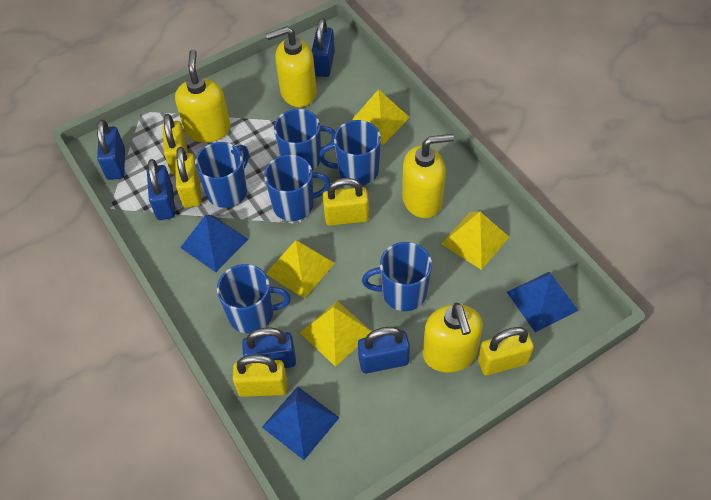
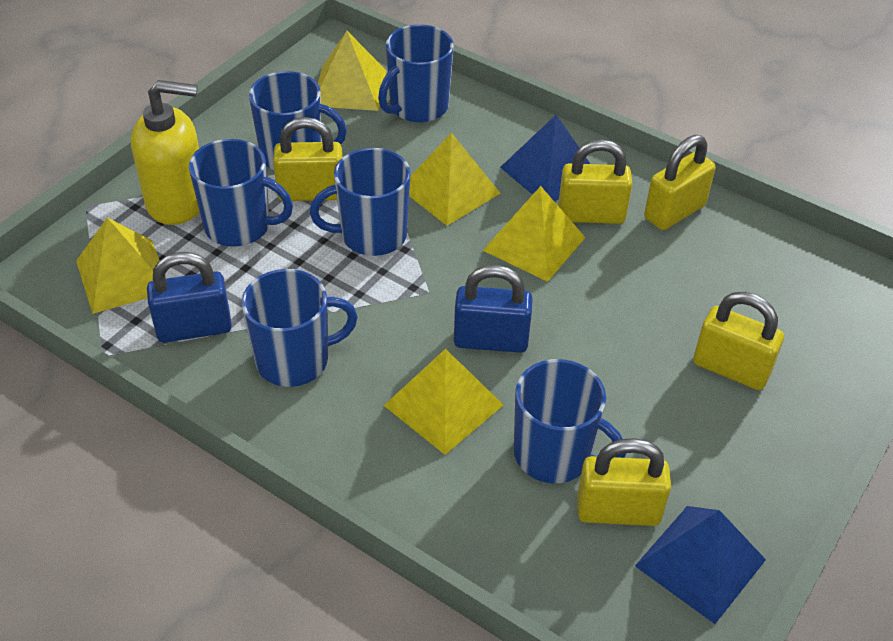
blue padlock: 5 -> 2
blue pyramid: 3 -> 2
yellow pyramid: 4 -> 5
yellow soap dispenser: 4 -> 1

